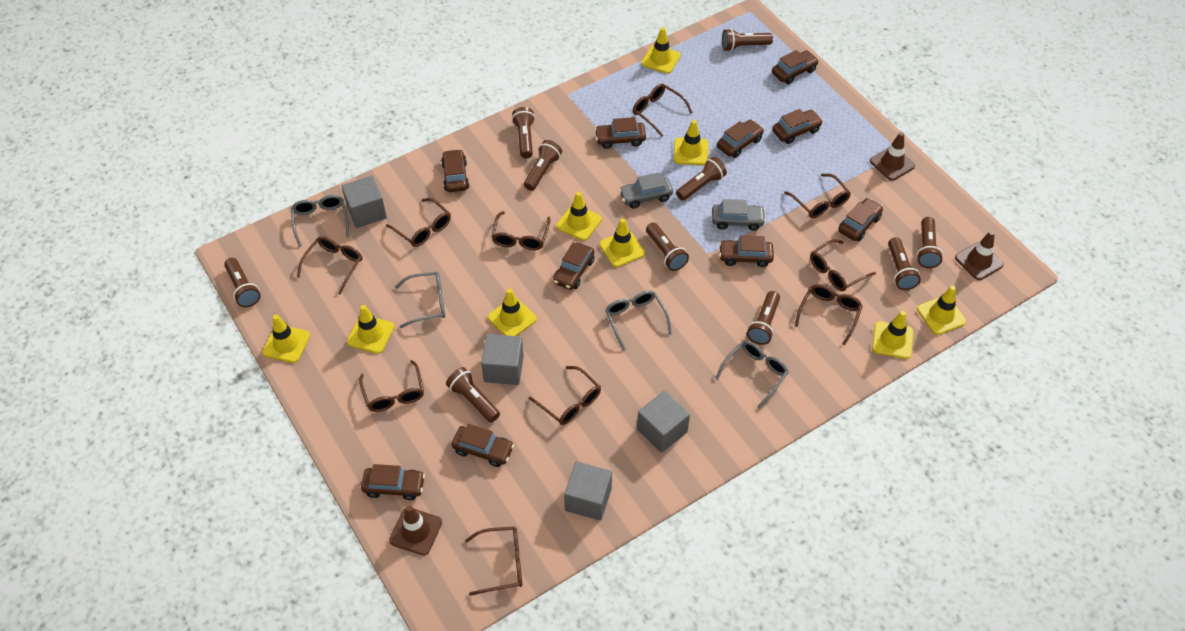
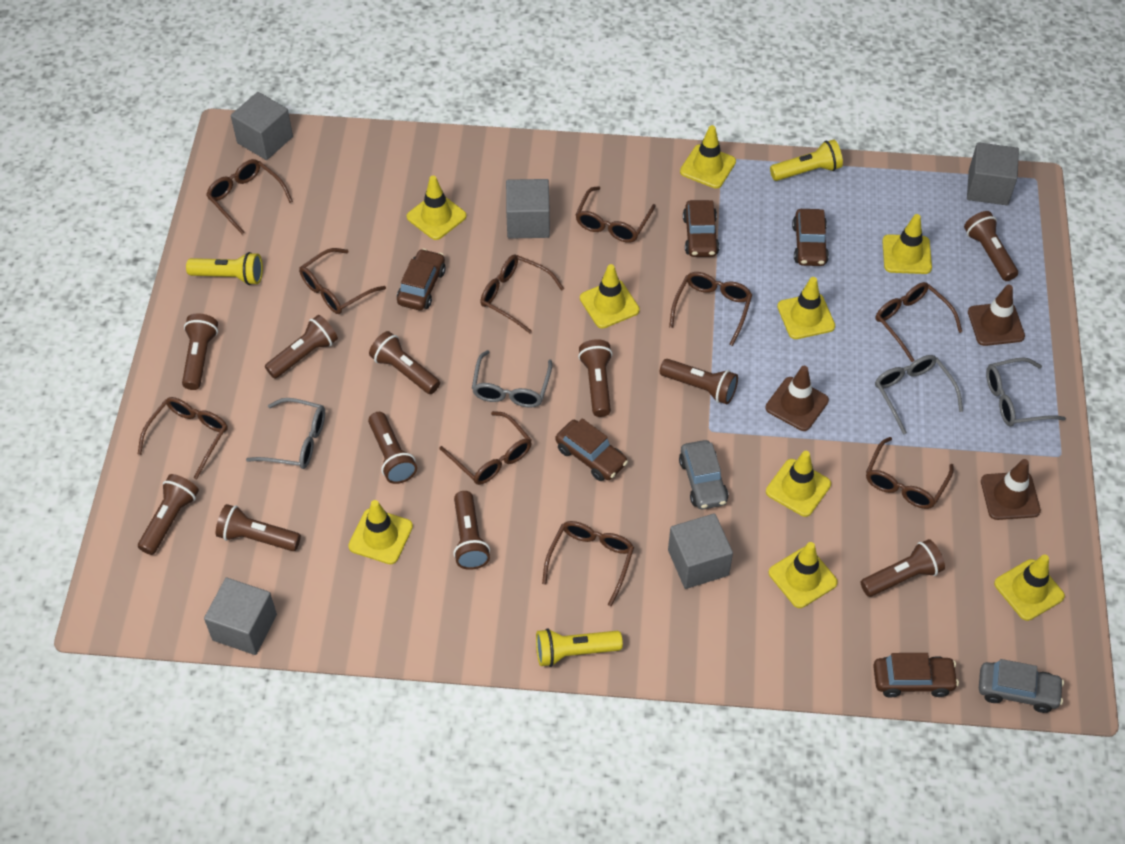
brown car: 10 -> 5
brown flashlight: 10 -> 11
grey cube: 4 -> 5
yellow flashlight: 0 -> 3

